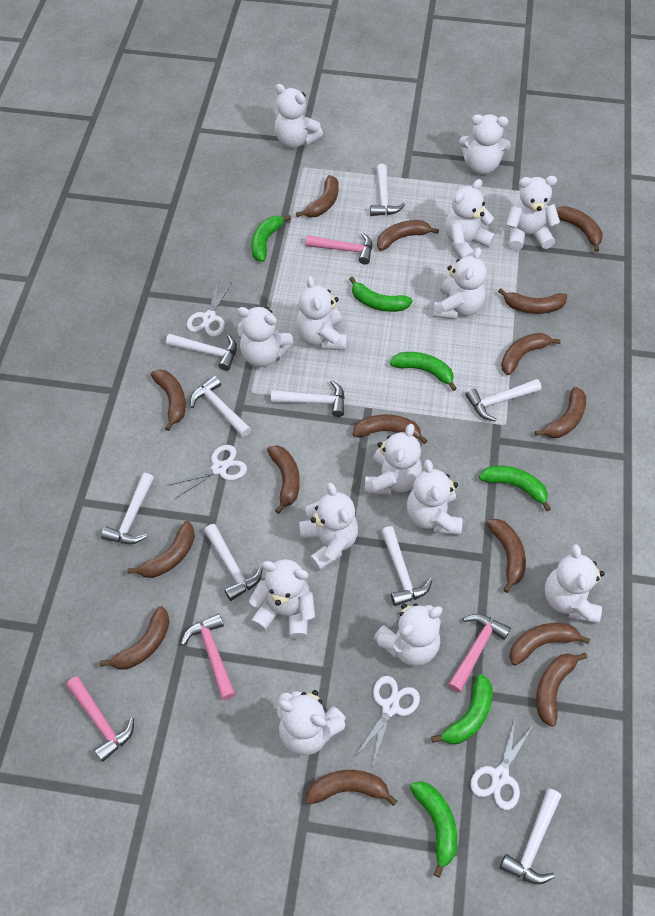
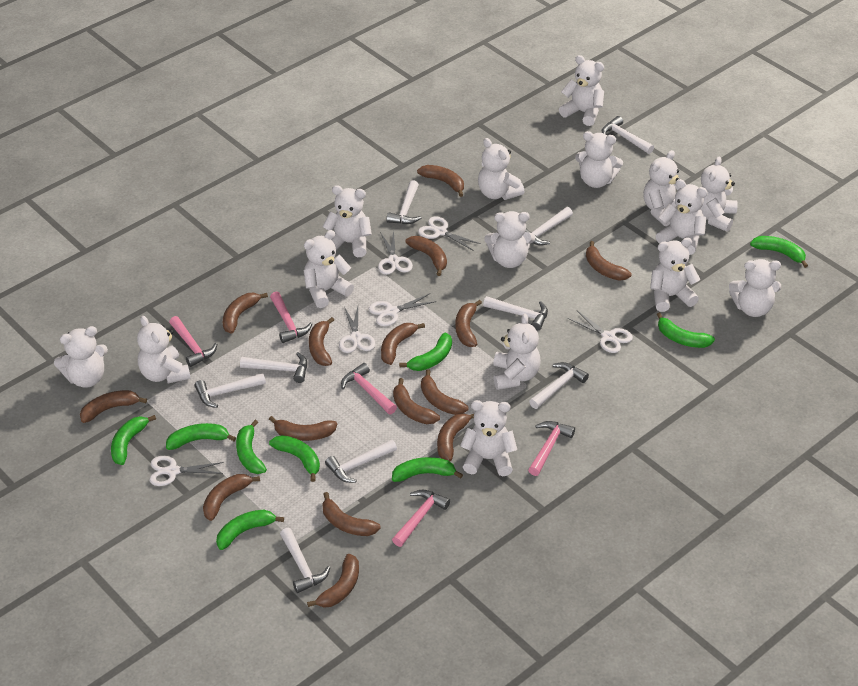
green banana: 6 -> 9
pink hammer: 4 -> 5
white scissors: 4 -> 6
white teddy bear: 14 -> 15

